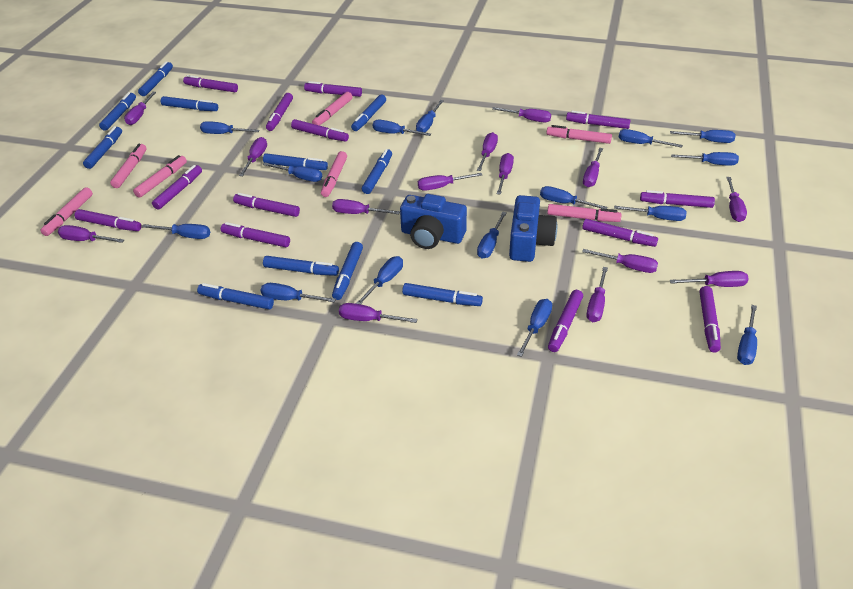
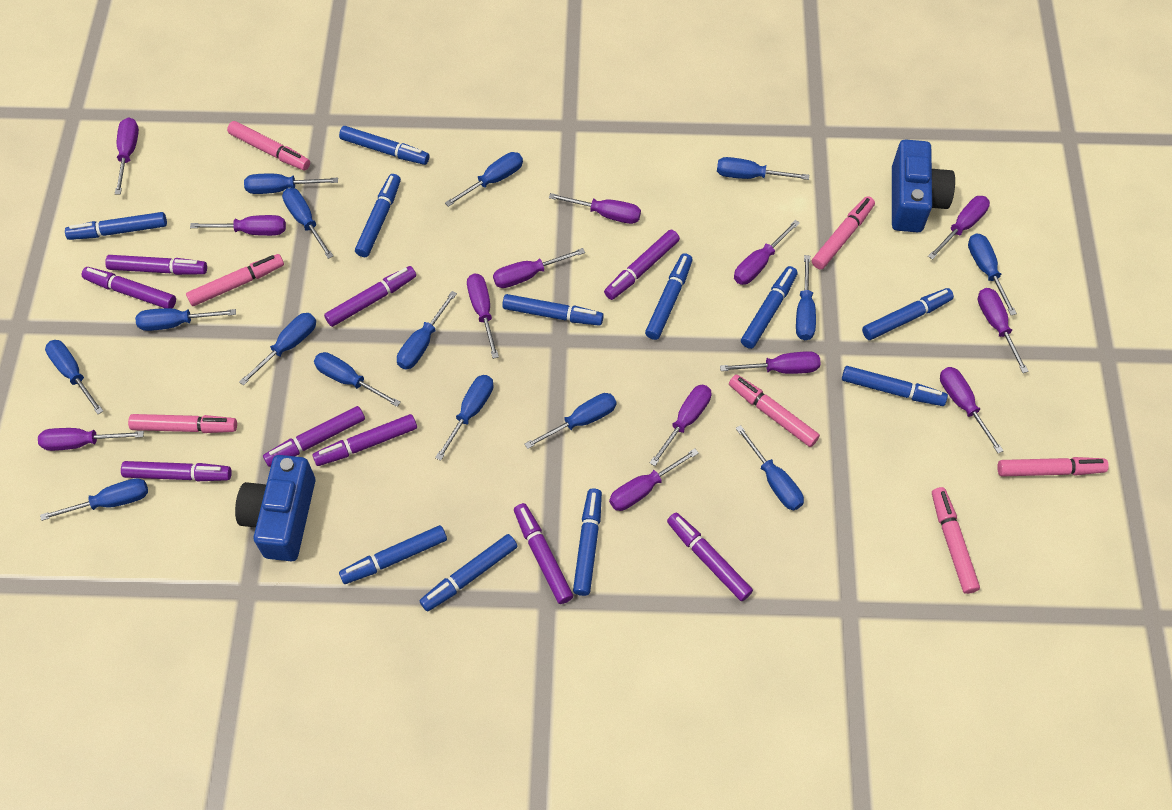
purple marker: 13 -> 9
purple screwdriver: 14 -> 13

